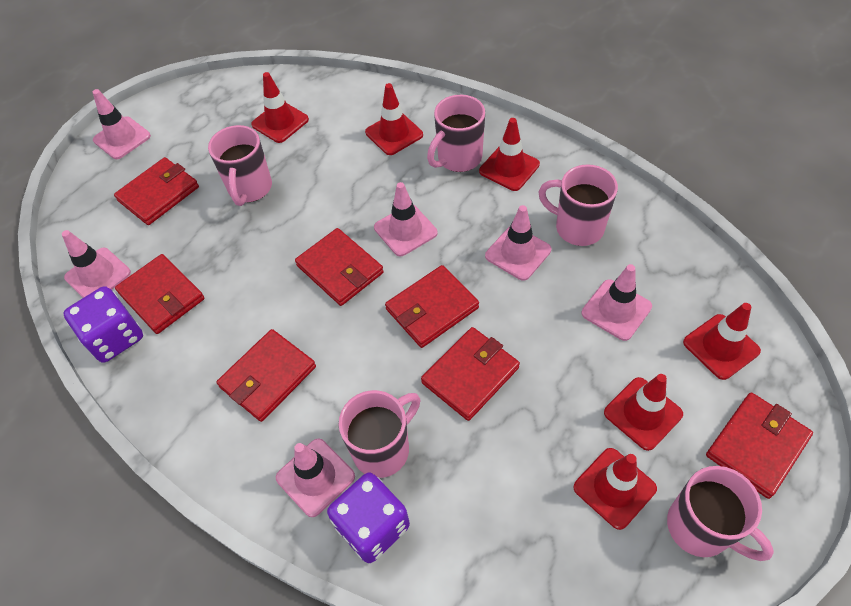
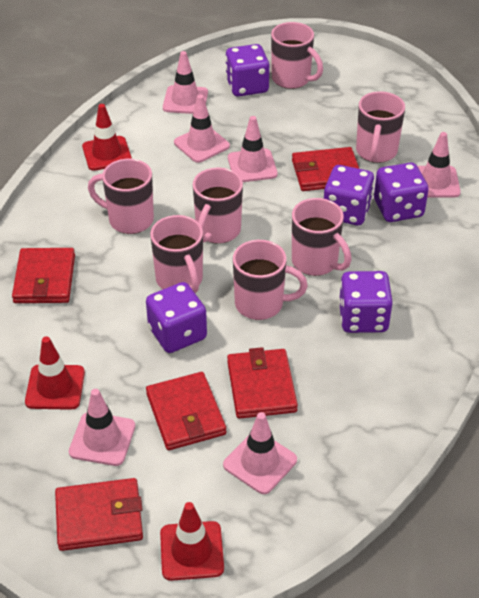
pink mug: 5 -> 7
purple dice: 2 -> 5
red traffic cone: 6 -> 3
red wallet: 7 -> 5

